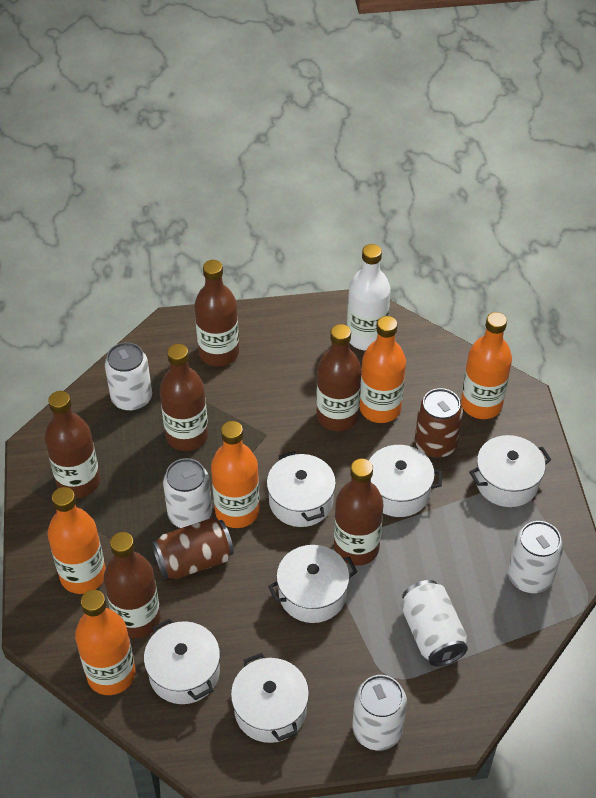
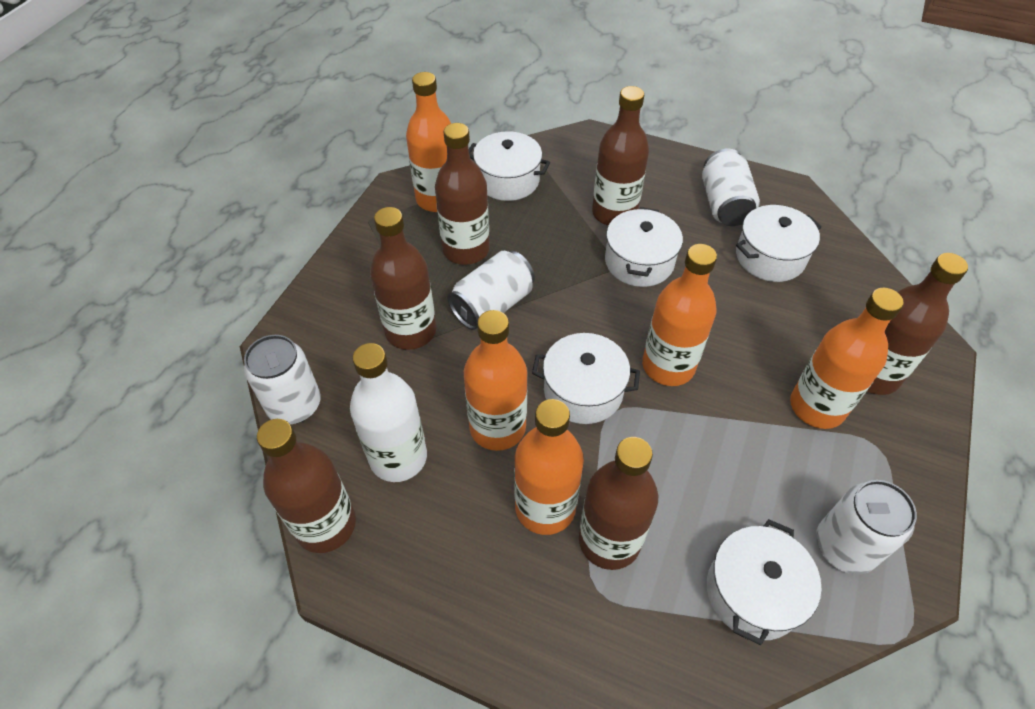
brown can: 2 -> 0
white can: 5 -> 4
white pot: 6 -> 5

